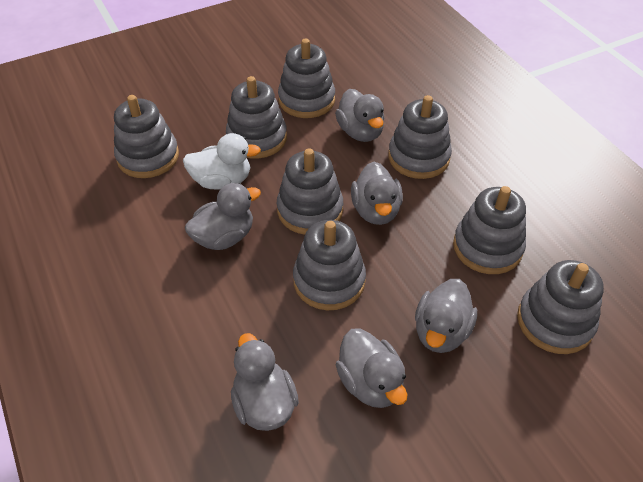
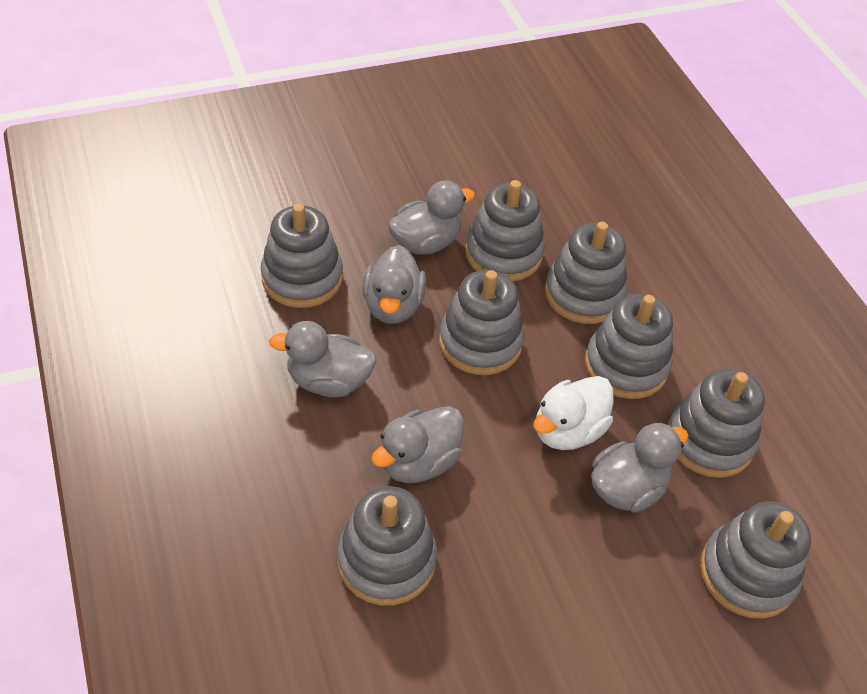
grey duck: 6 -> 5

